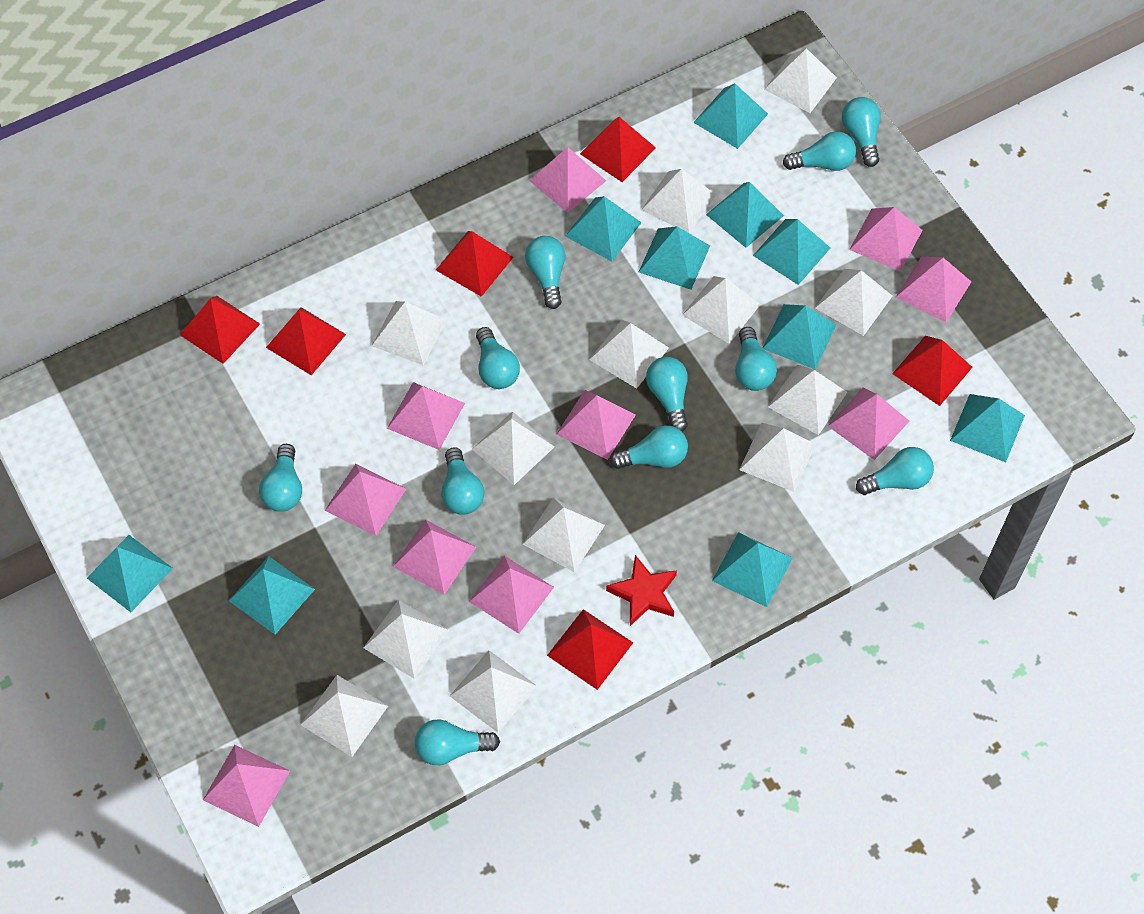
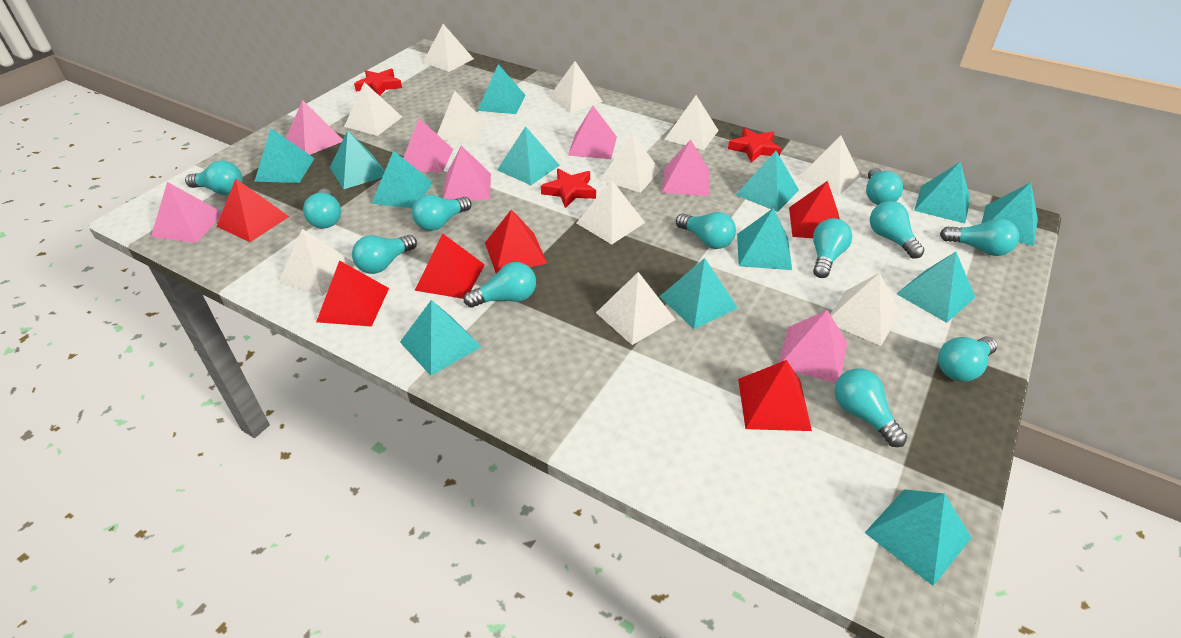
pink pyramid: 10 -> 7
red star: 1 -> 3
turquoise light bulb: 11 -> 12
turquoise pyramid: 10 -> 13
white pyramid: 13 -> 11

